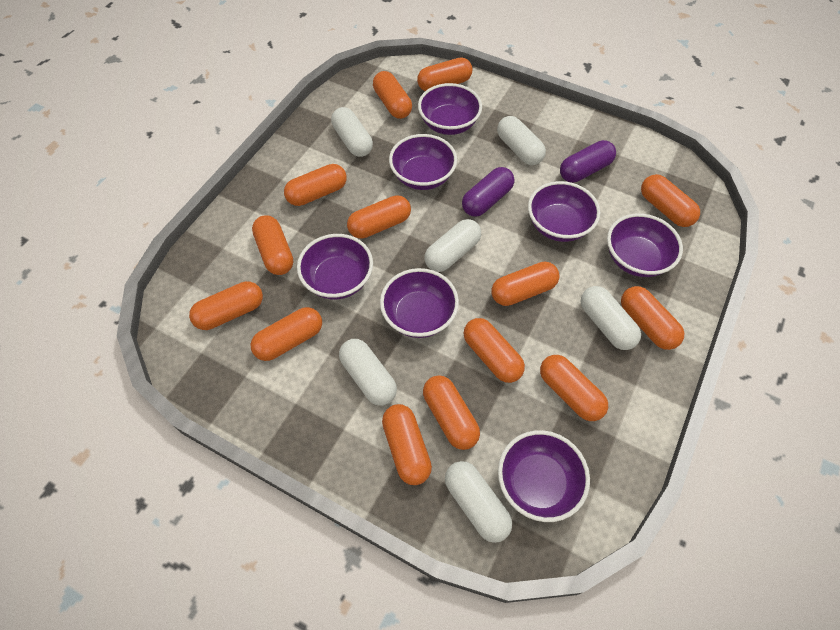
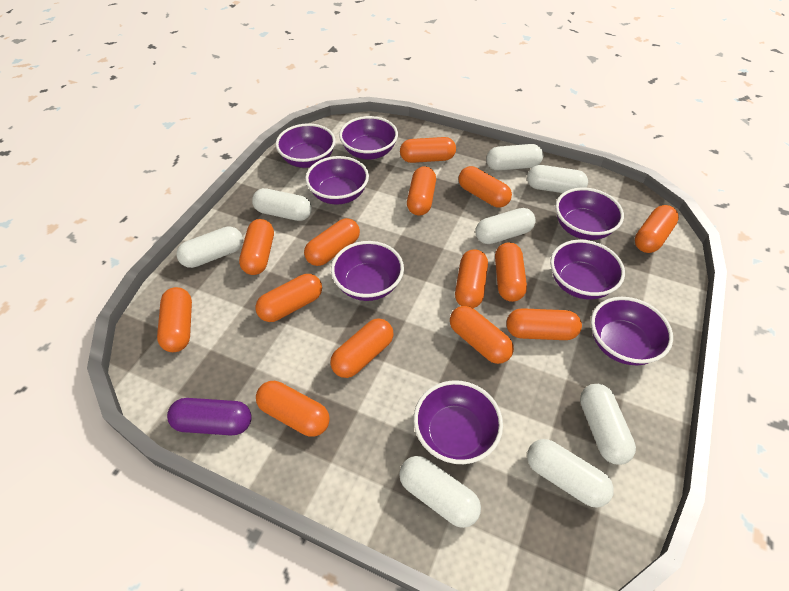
purple bowl: 7 -> 8
purple capsule: 2 -> 1
white capsule: 6 -> 8

